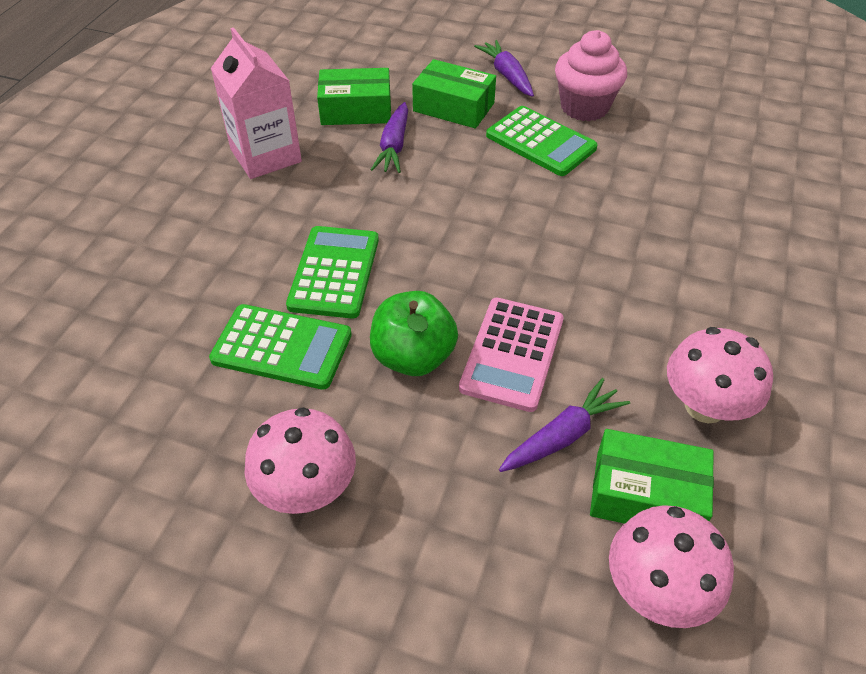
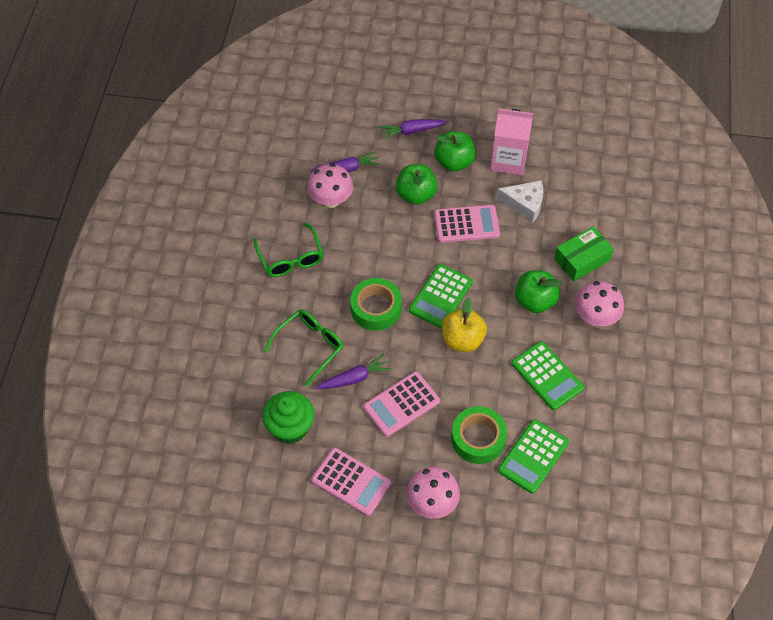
green apple: 1 -> 3
green box: 3 -> 1
green cupcake: 0 -> 1
green glasses: 0 -> 2
green tape: 0 -> 2
pink calculator: 1 -> 3
pink cupcake: 1 -> 0
white cheese: 0 -> 1
yellow apple: 0 -> 1

